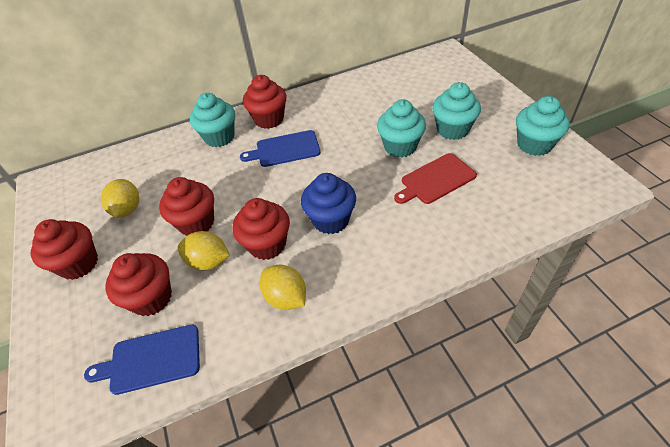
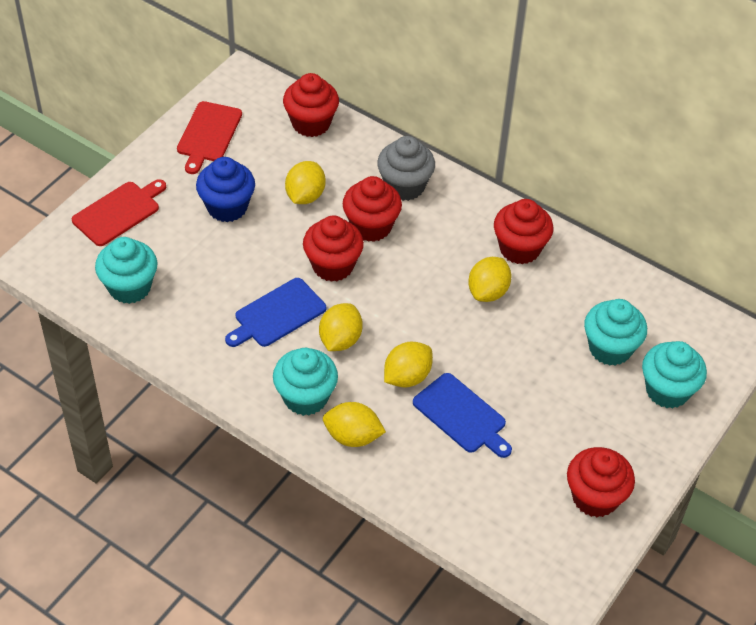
grey cupcake: 0 -> 1
red cutting board: 1 -> 2
yellow lemon: 3 -> 5

